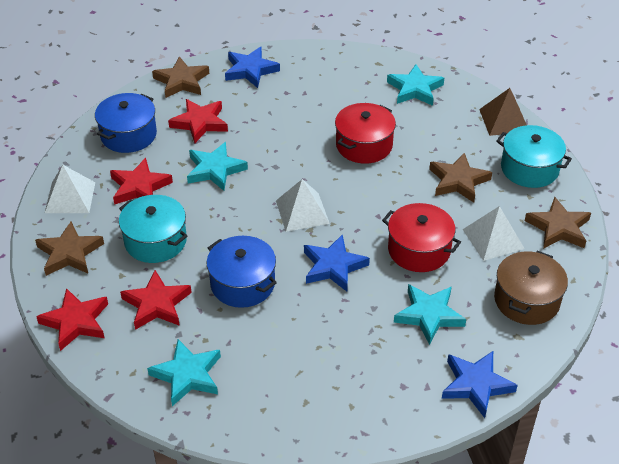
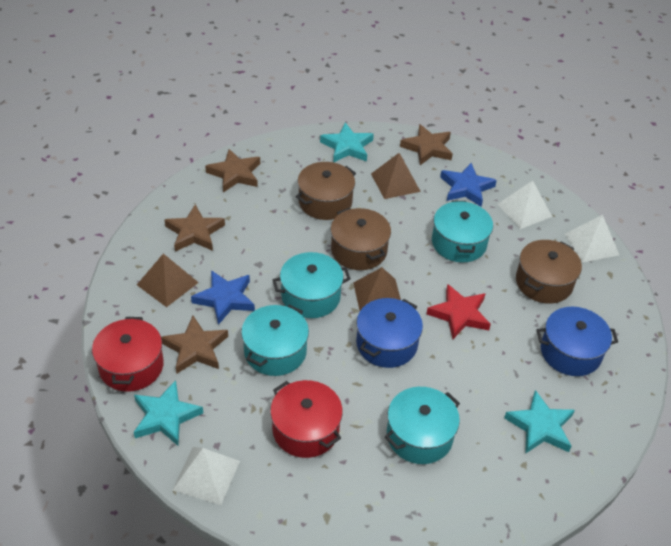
blue star: 3 -> 2
brown pot: 1 -> 3
brown pyramid: 1 -> 3
red star: 4 -> 1
turquoise pot: 2 -> 4
turquoise star: 4 -> 3

